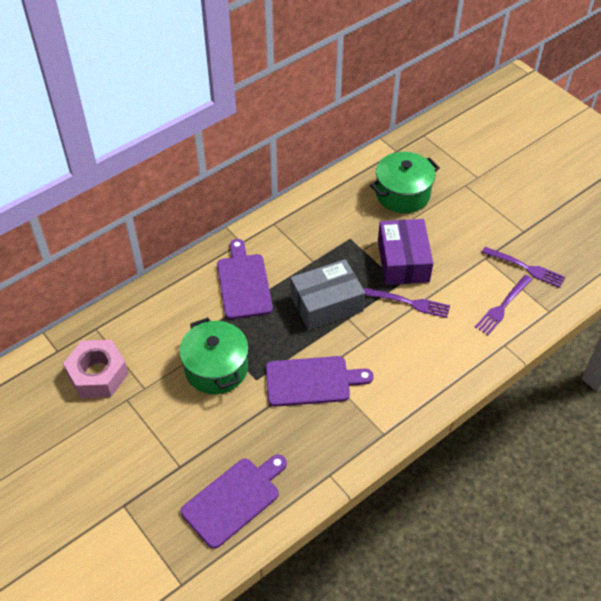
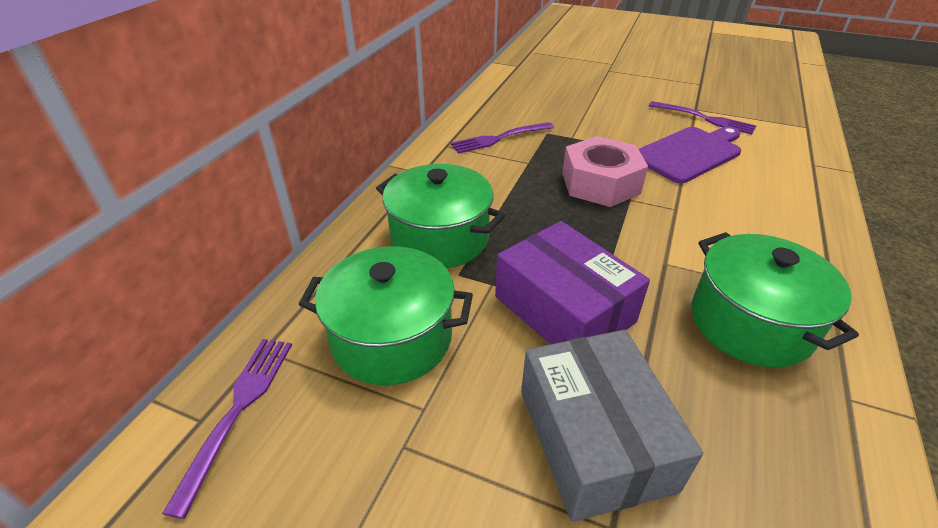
green pot: 2 -> 3
purple cutting board: 3 -> 1

